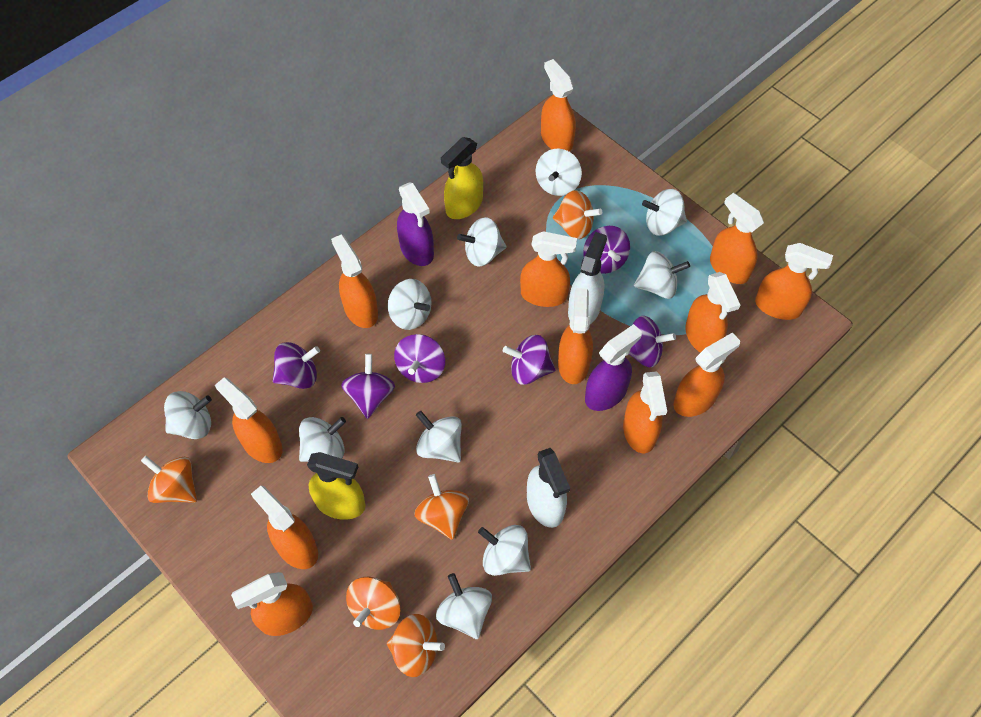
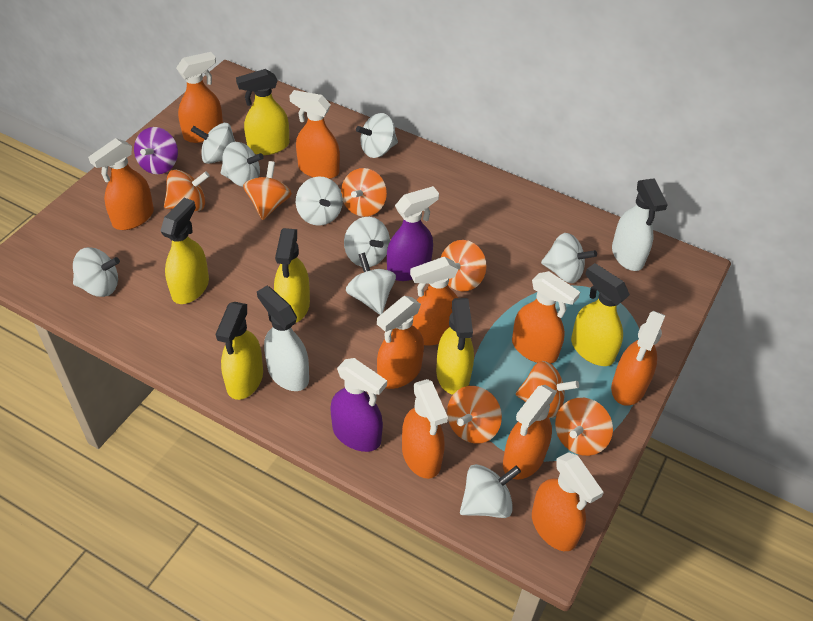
orange spinning top: 5 -> 7
orange spray bottle: 12 -> 10
purple spinning top: 6 -> 1
white spinning top: 10 -> 9
yellow spray bottle: 2 -> 6

